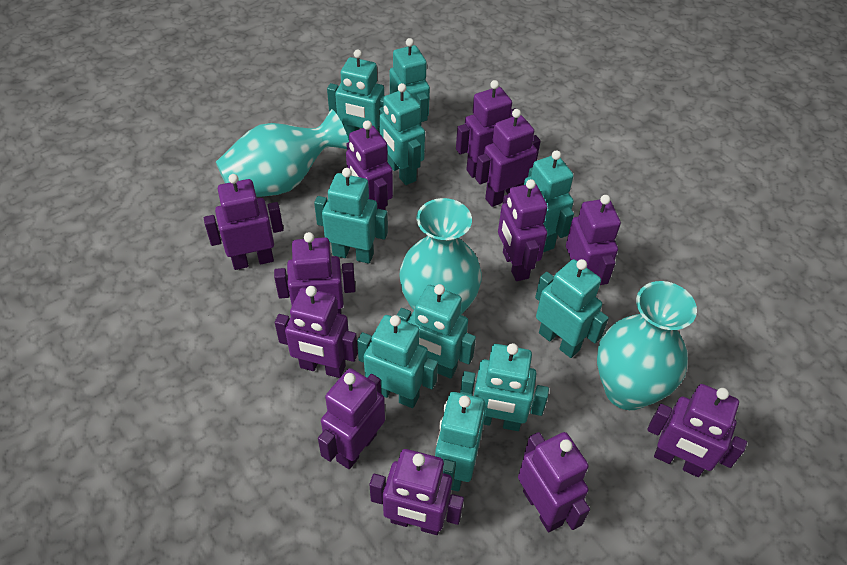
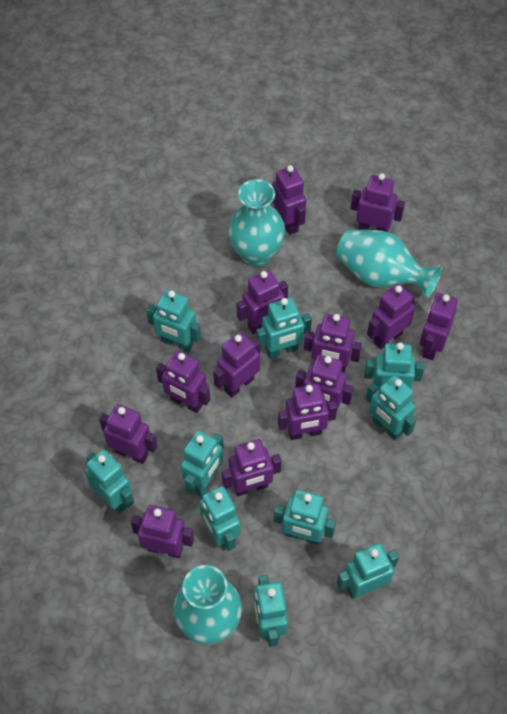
purple robot: 12 -> 13

